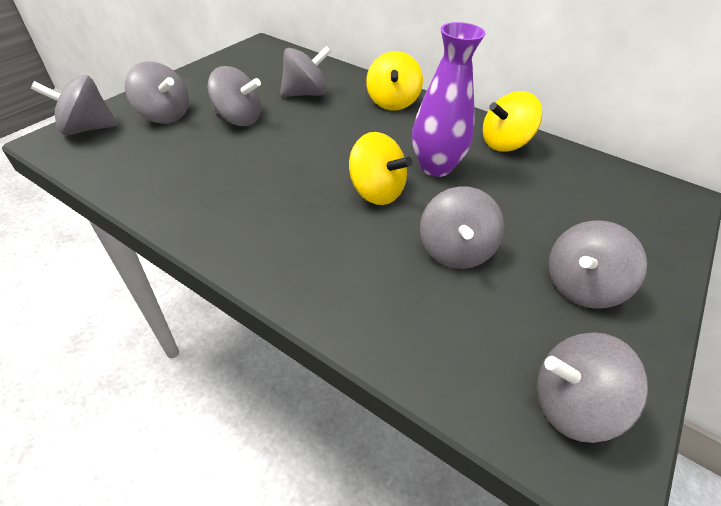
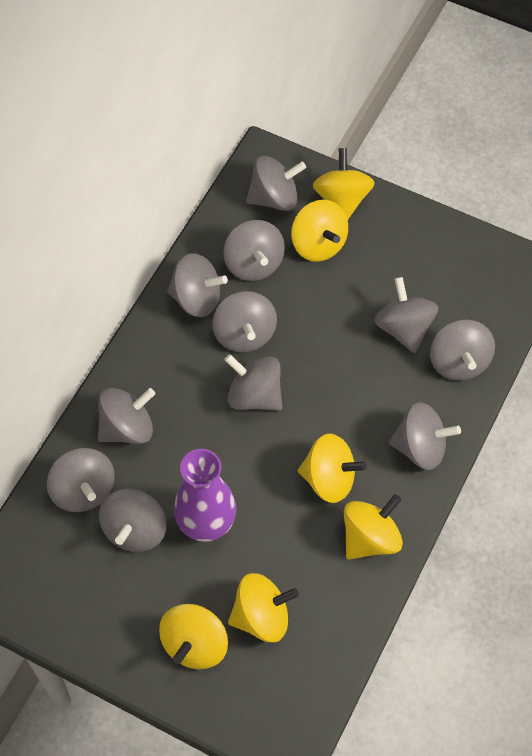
grey spinning top: 7 -> 11
yellow spinning top: 3 -> 6

